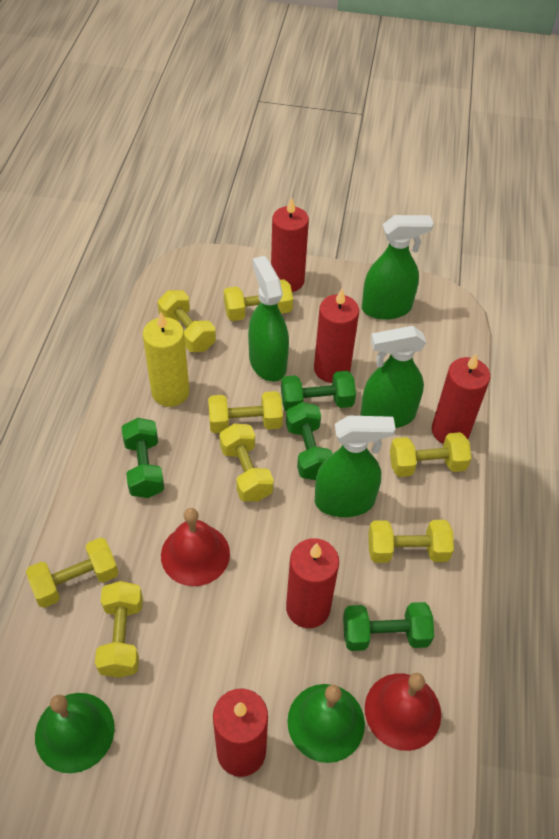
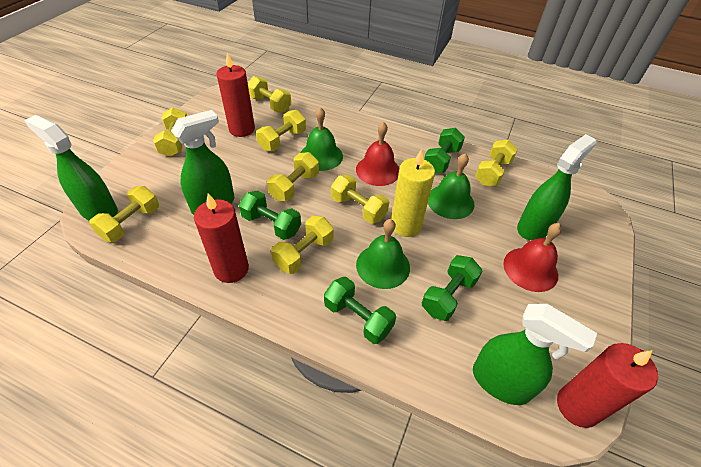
green bell: 2 -> 3
red candle: 5 -> 3

